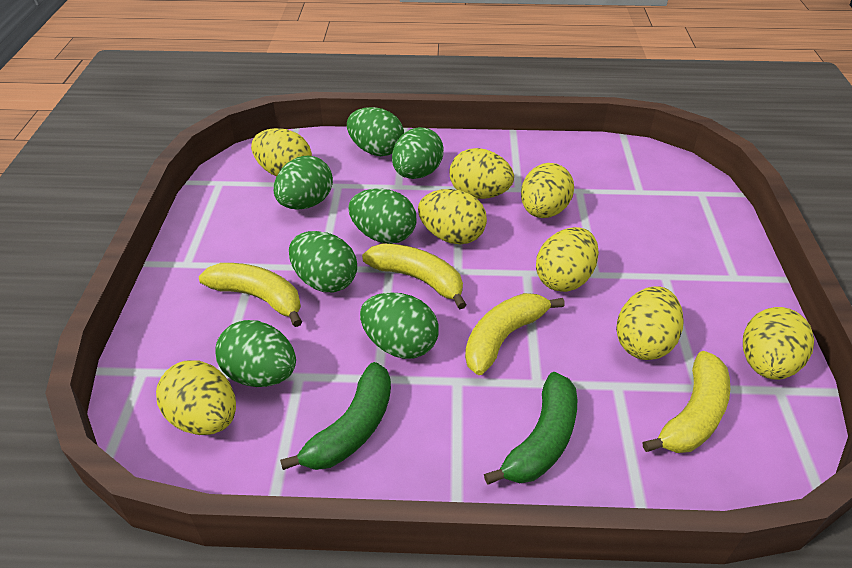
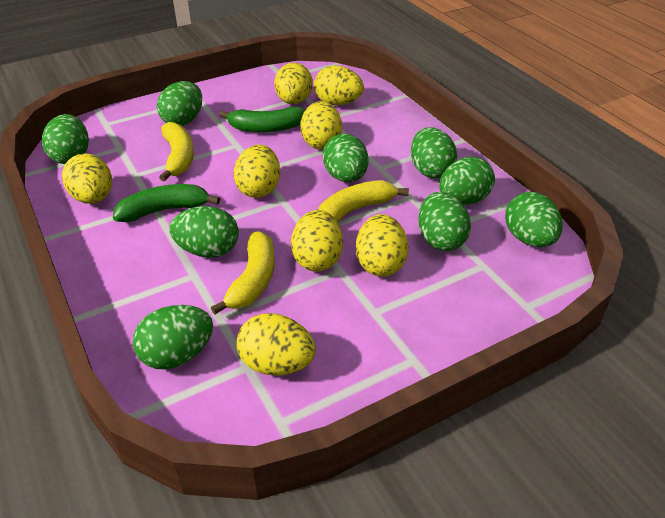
green egg: 7 -> 9
yellow banana: 4 -> 3

